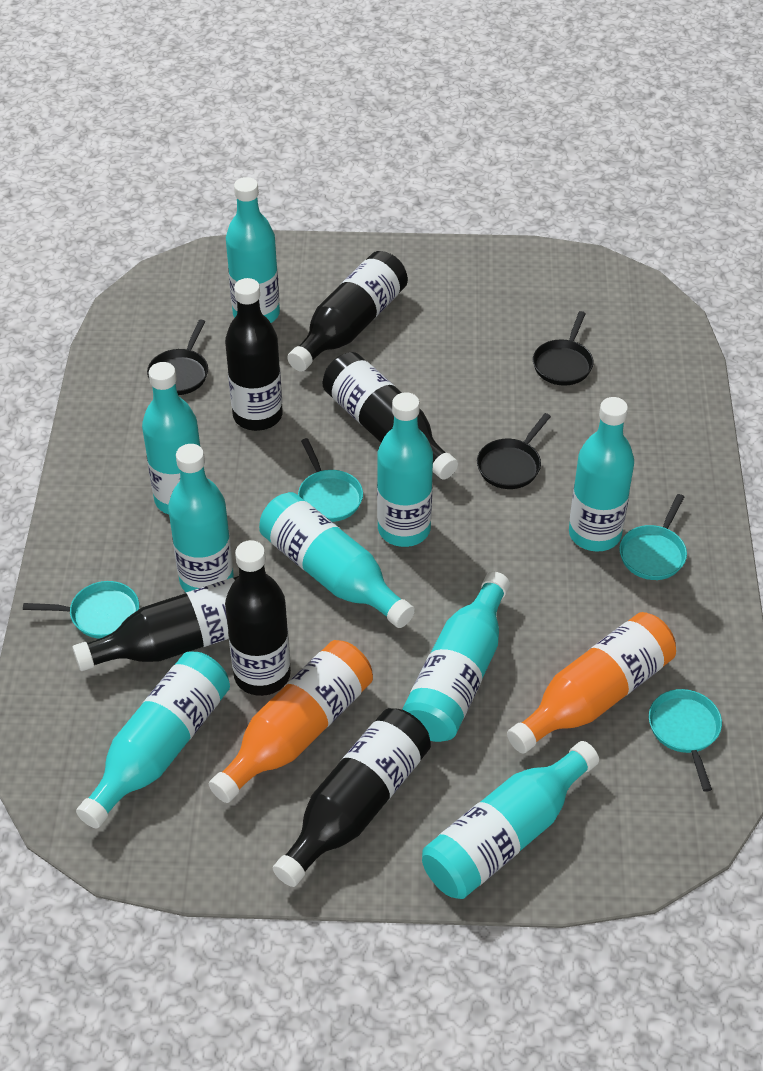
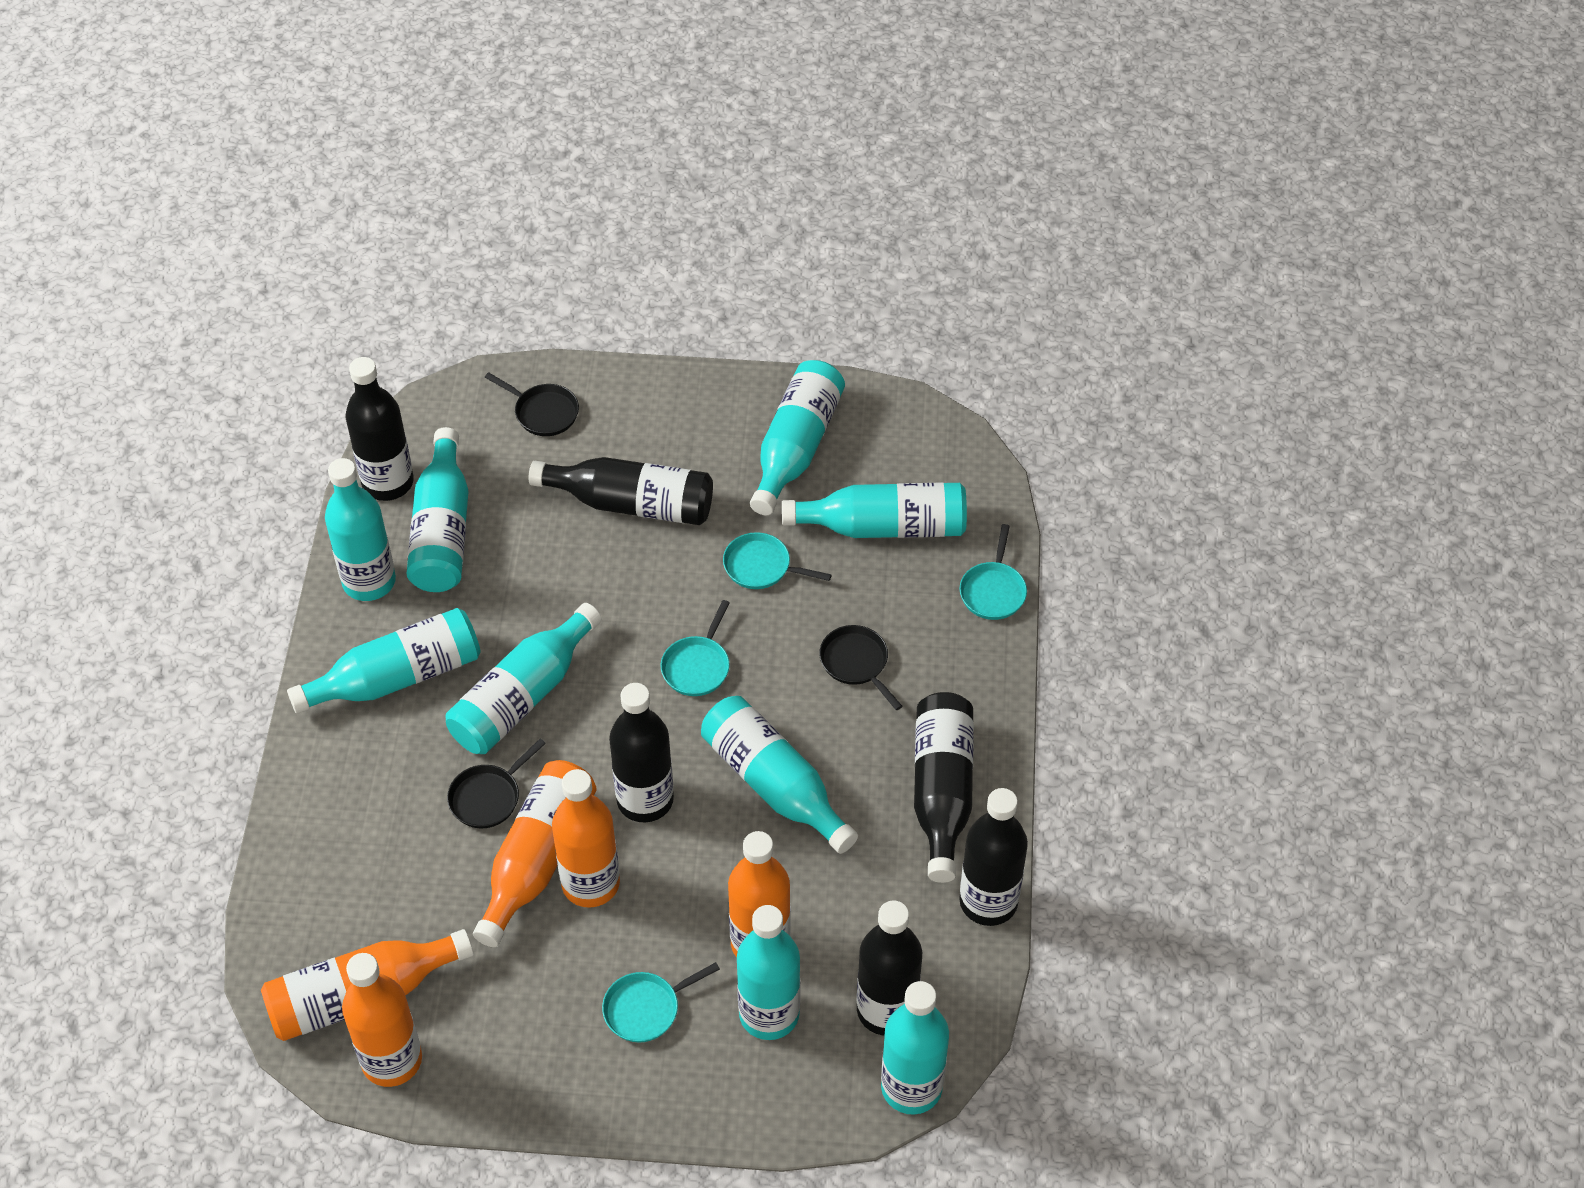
orange bottle: 2 -> 5

